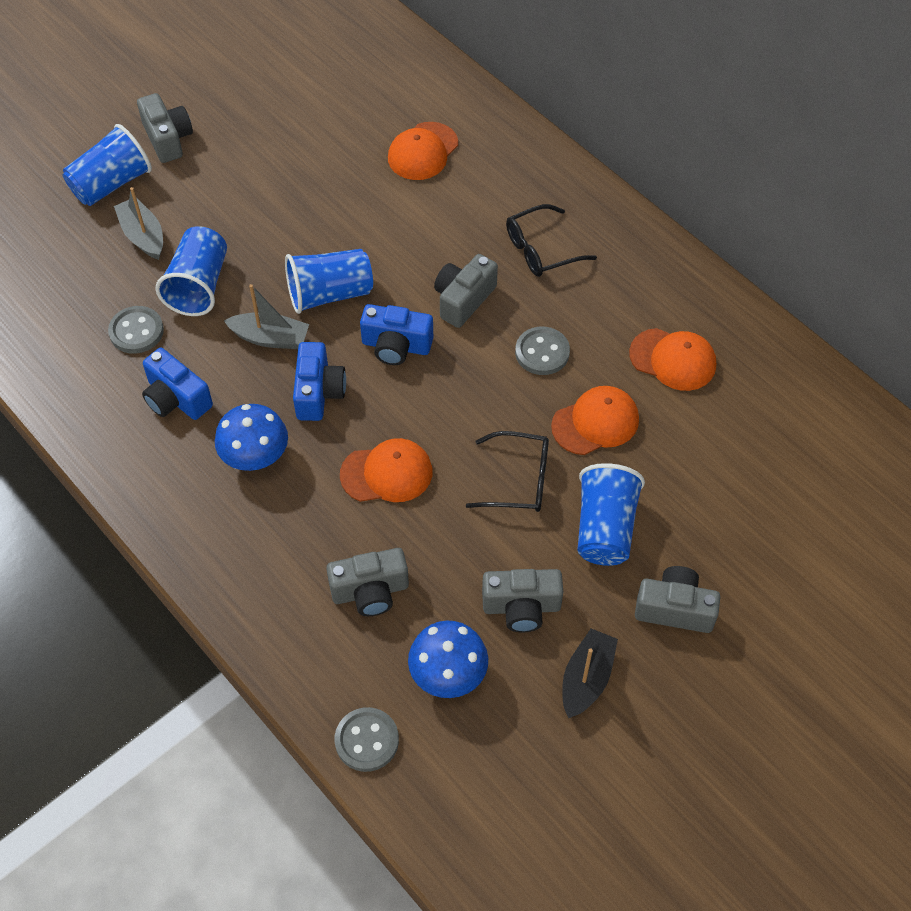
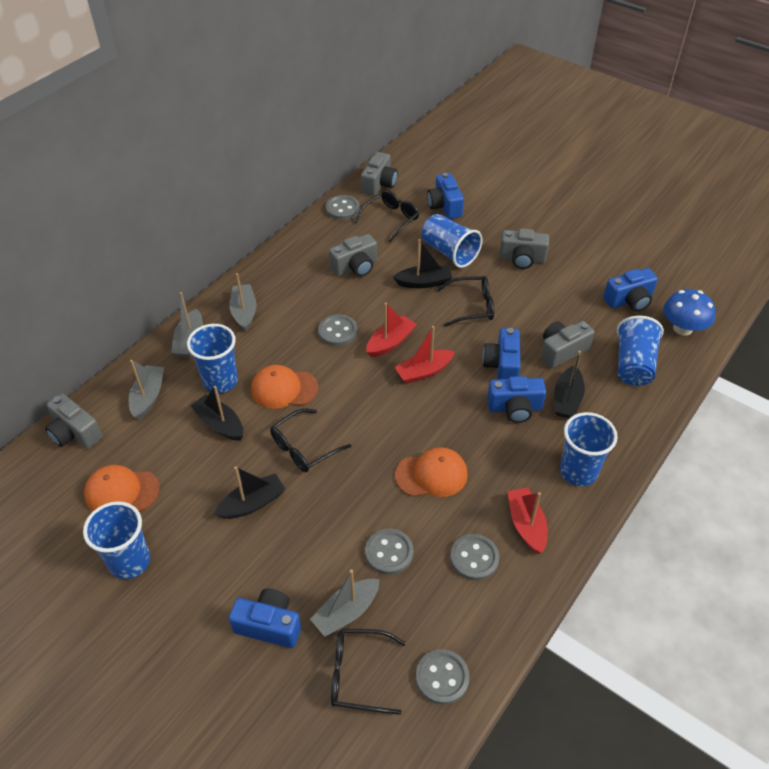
black boat: 1 -> 4
black glasses: 2 -> 4
blue camera: 3 -> 5
blue cup: 4 -> 5
blue mushroom: 2 -> 1
grey boat: 2 -> 4
grey button: 3 -> 5
orange cap: 4 -> 3
red boat: 0 -> 3

